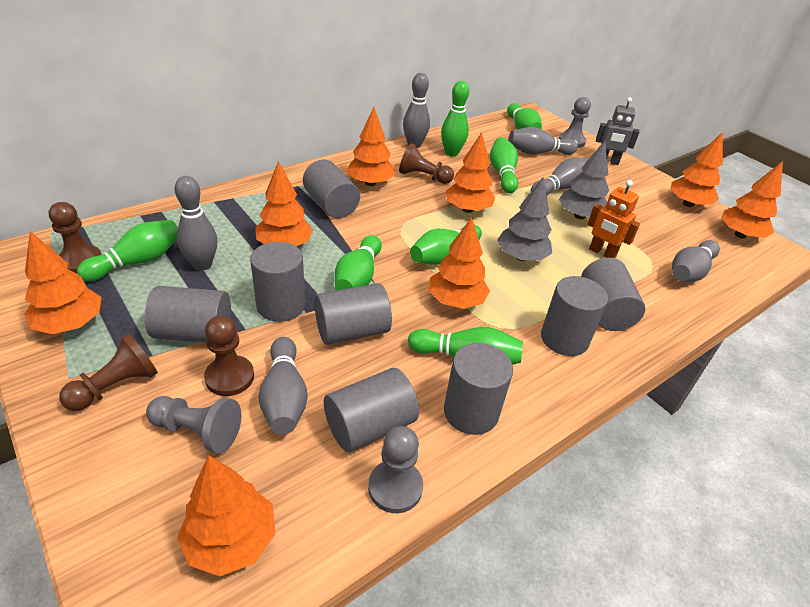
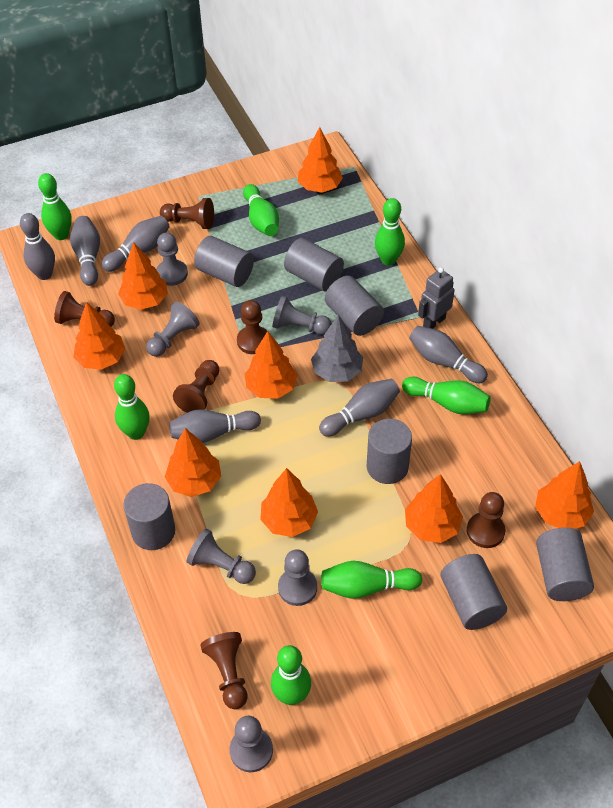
brown pawn: 4 -> 6
grey cylinder: 8 -> 7
grey pawn: 3 -> 6
grey tree: 2 -> 1
orange robot: 1 -> 0

